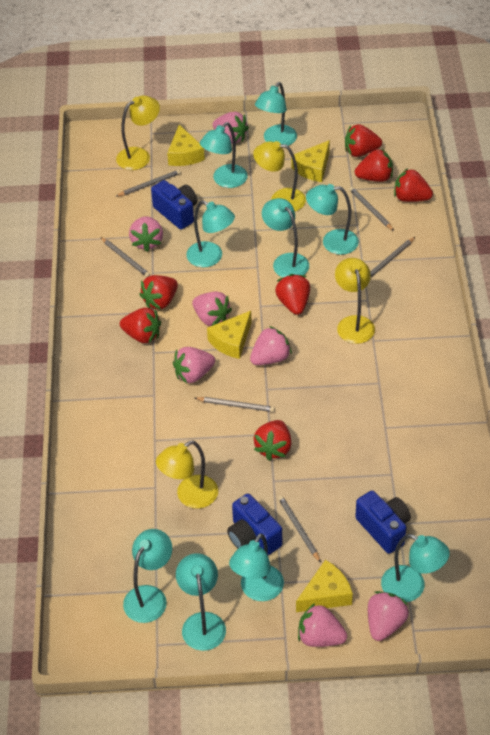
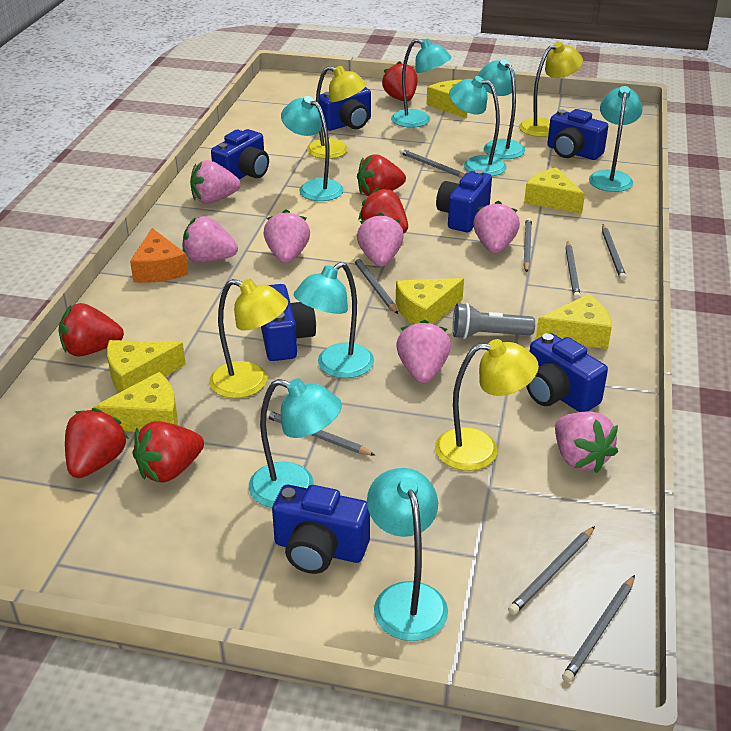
blue camera: 3 -> 7
grey flashlight: 0 -> 1
grey pencil: 6 -> 8
orange cheese: 0 -> 1
red strawberry: 7 -> 6
turquoise lamp: 9 -> 8
yellow cheese: 4 -> 6

